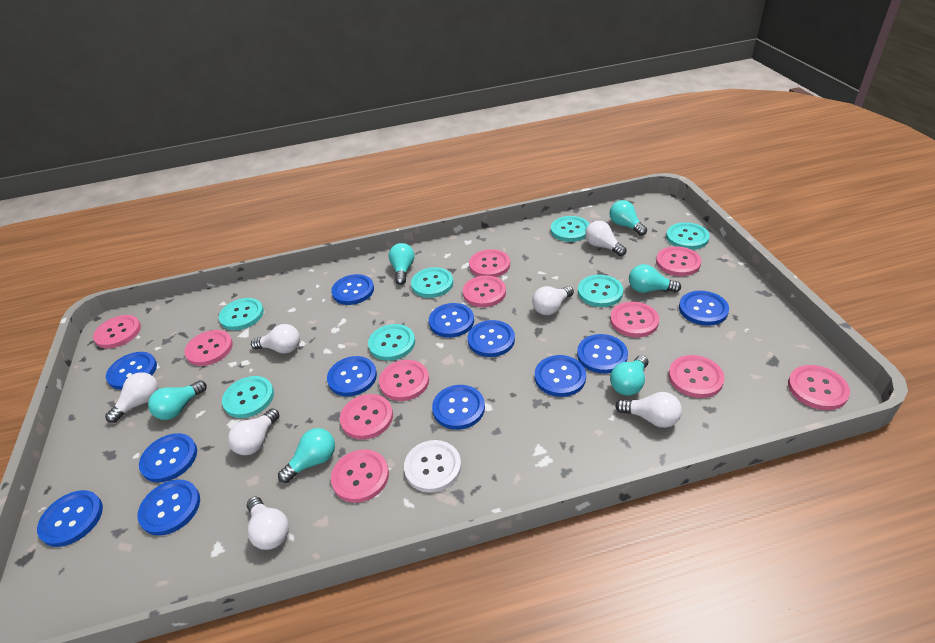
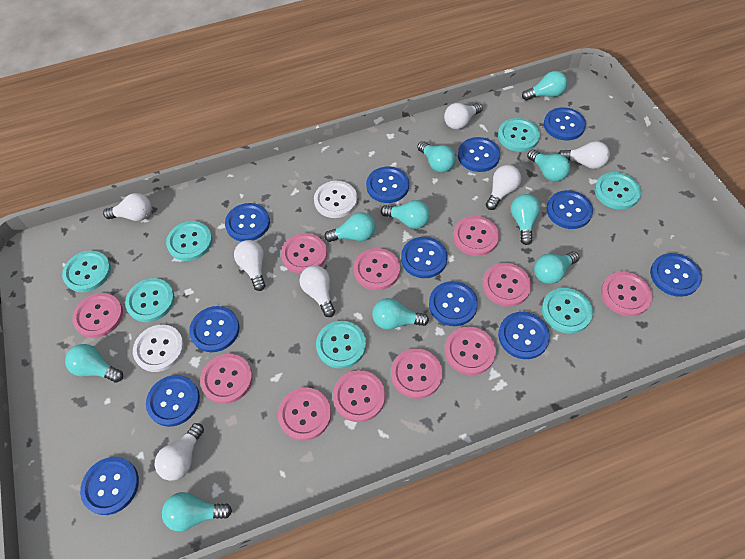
turquoise light bulb: 6 -> 10
white button: 1 -> 2

